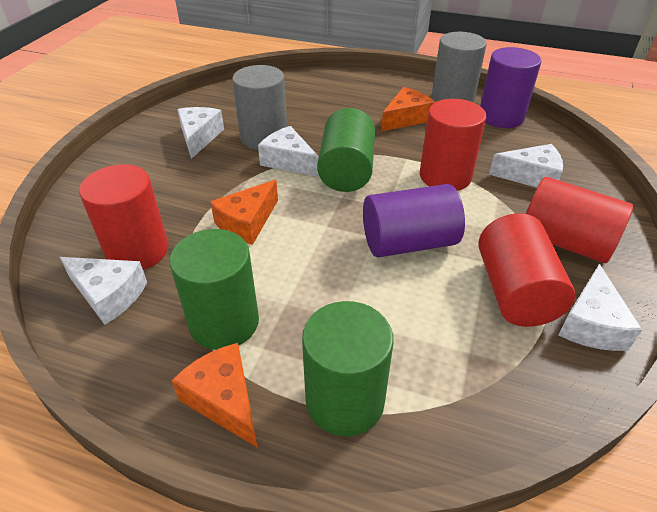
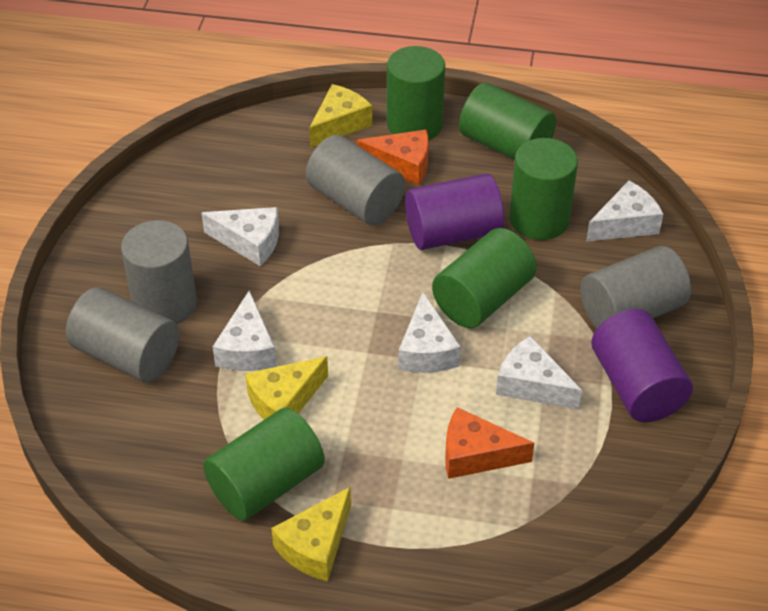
green cylinder: 3 -> 5
grey cylinder: 2 -> 4
orange cheese: 3 -> 2
red cylinder: 4 -> 0
yellow cheese: 0 -> 3

